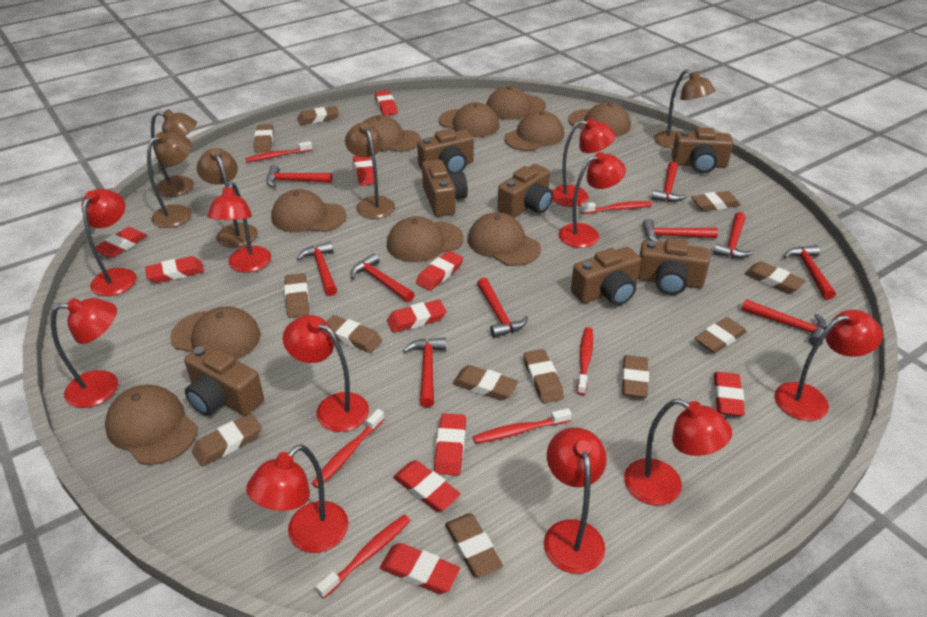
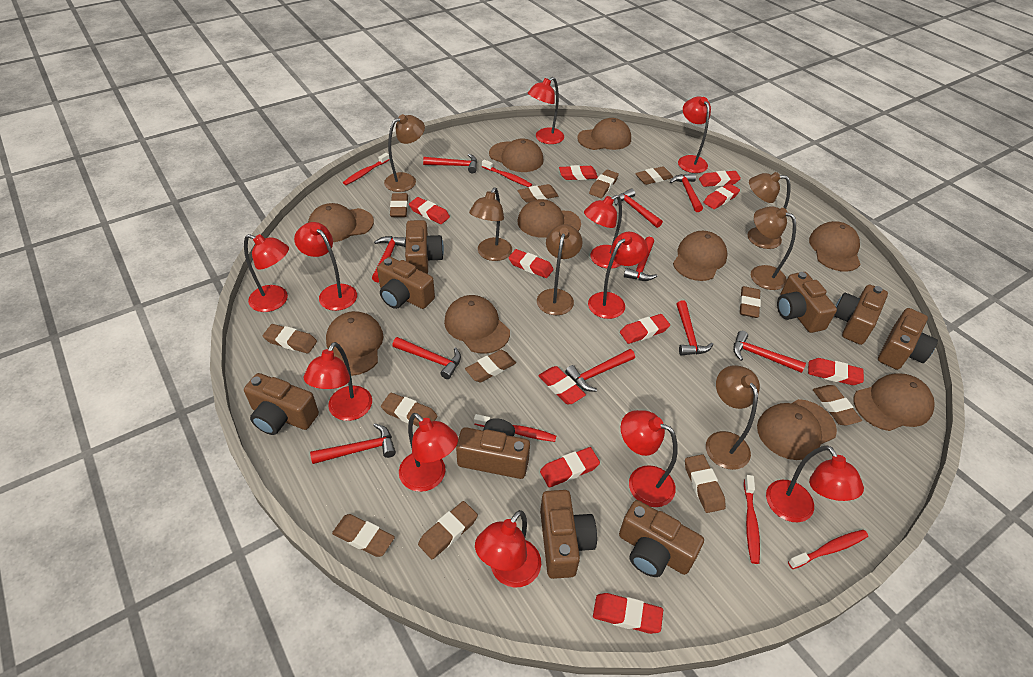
brown camera: 7 -> 9
brown lamp: 5 -> 6
red lamp: 10 -> 11
red toothbrush: 6 -> 5

